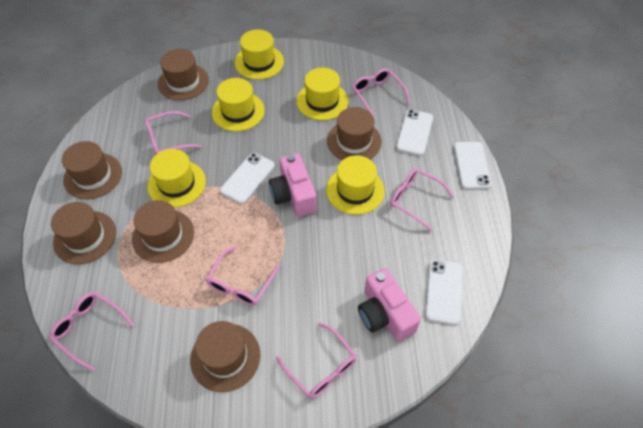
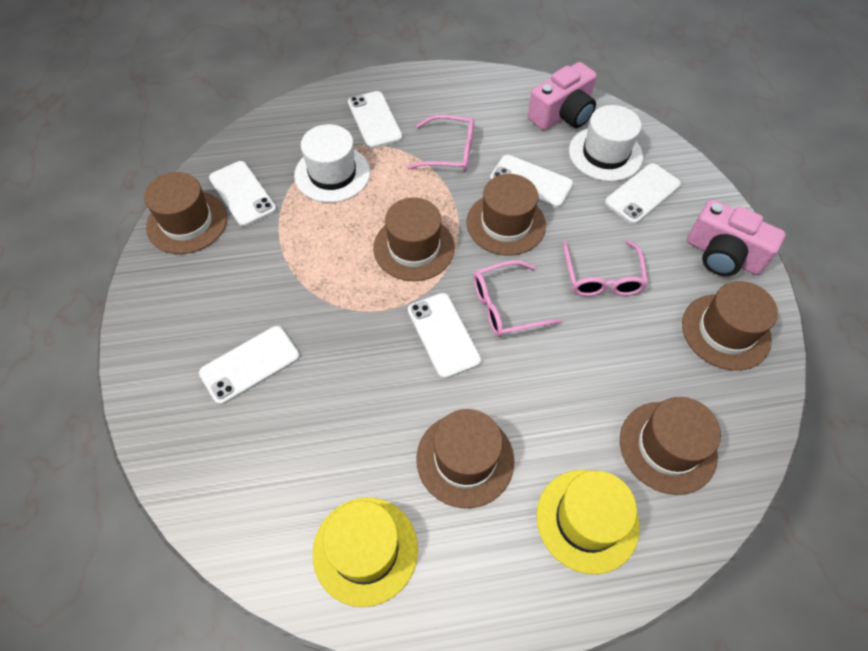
pink glasses: 6 -> 3
white hat: 0 -> 2
white phone: 4 -> 6
yellow hat: 5 -> 2

